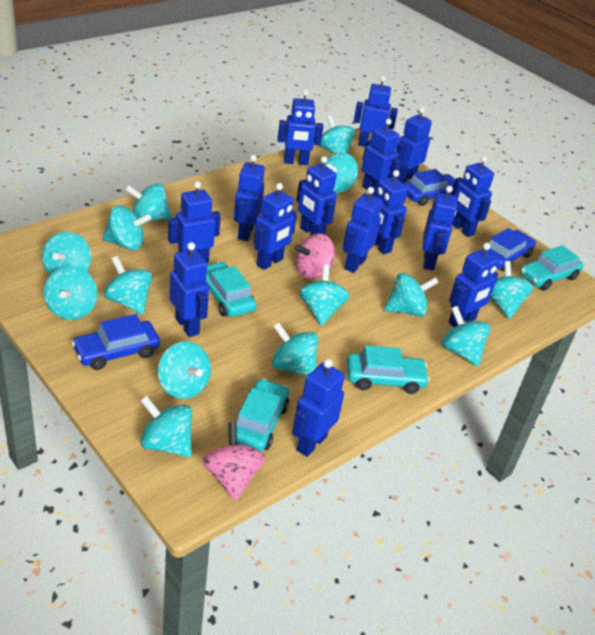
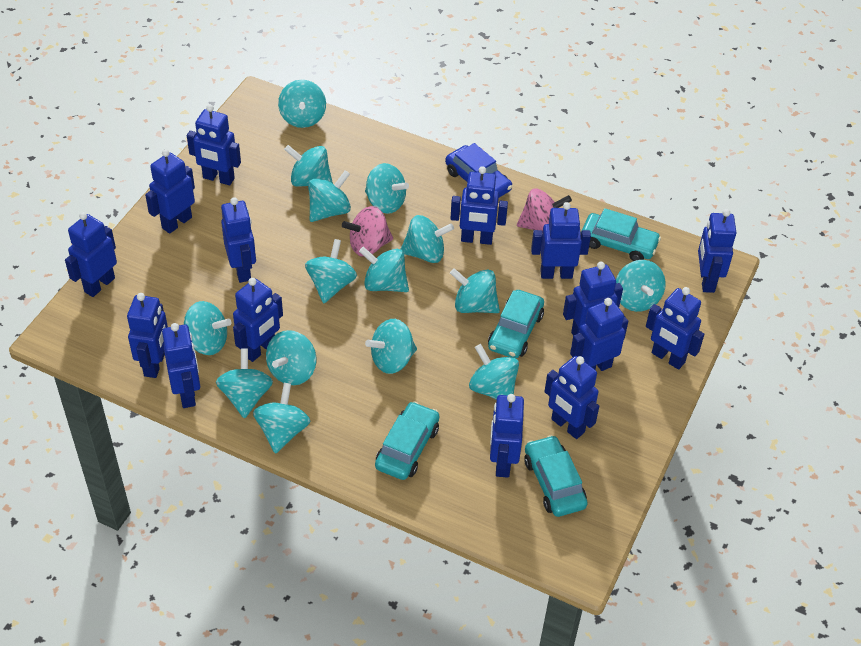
blue car: 3 -> 1
turquoise spinning top: 14 -> 15

